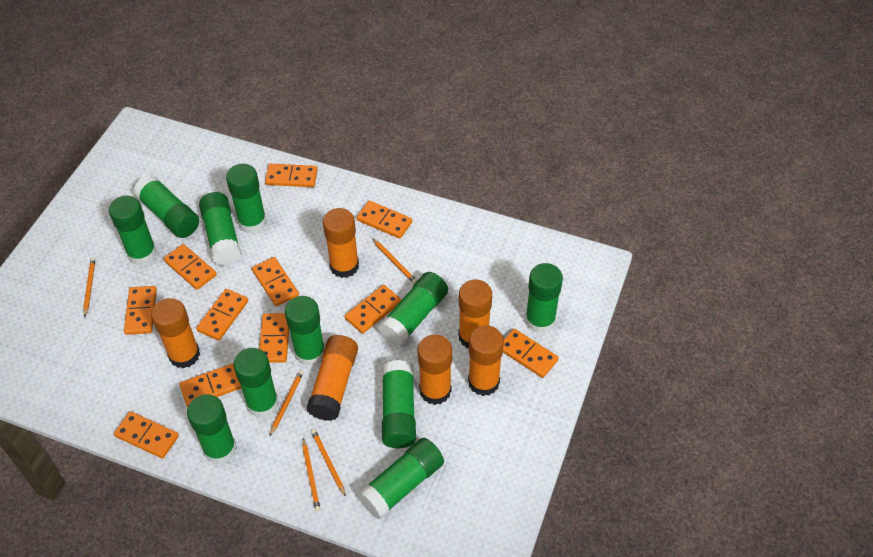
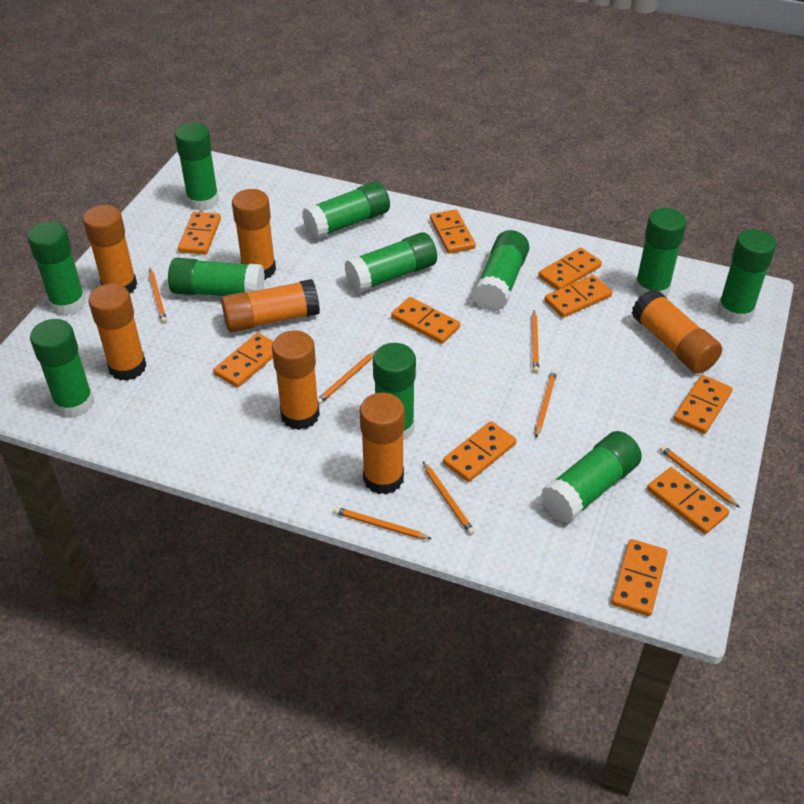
orange domino: 11 -> 10
orange glue stick: 6 -> 7
orange pencil: 5 -> 7

